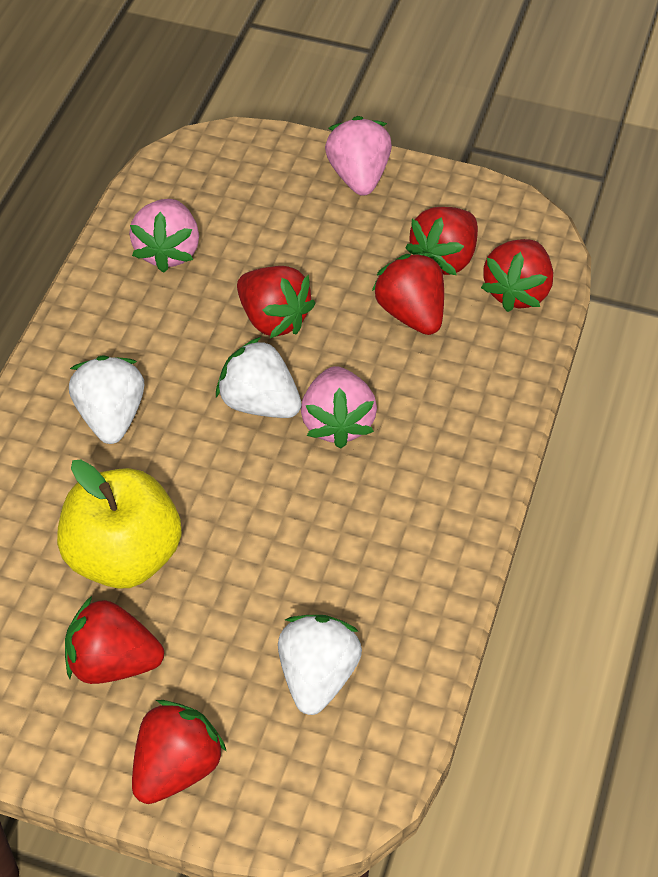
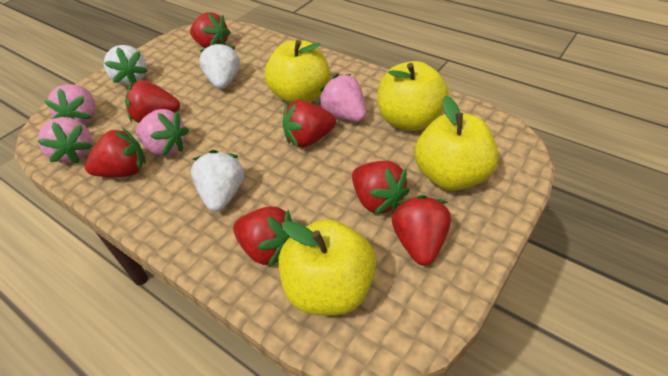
pink strawberry: 3 -> 4
red strawberry: 6 -> 7
yellow apple: 1 -> 4

